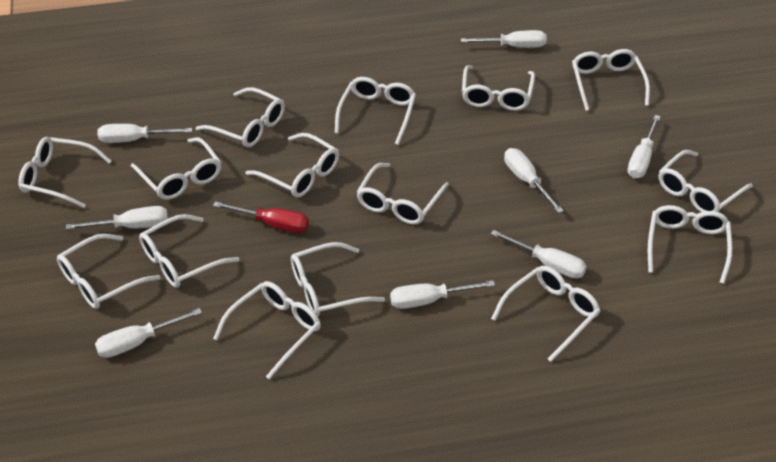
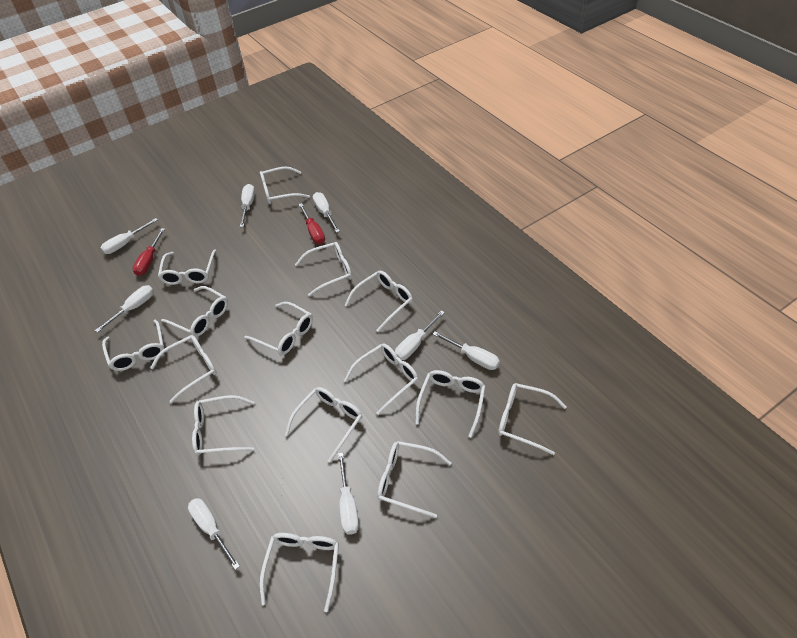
red screwdriver: 1 -> 2

